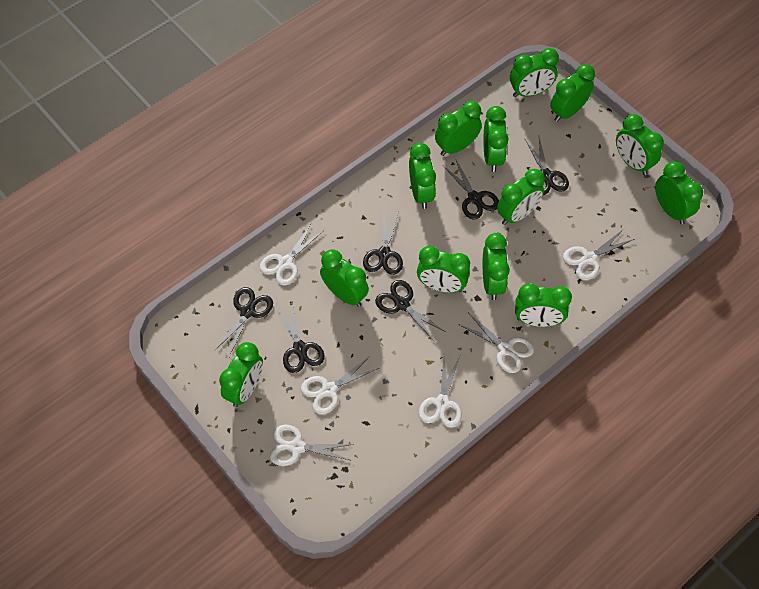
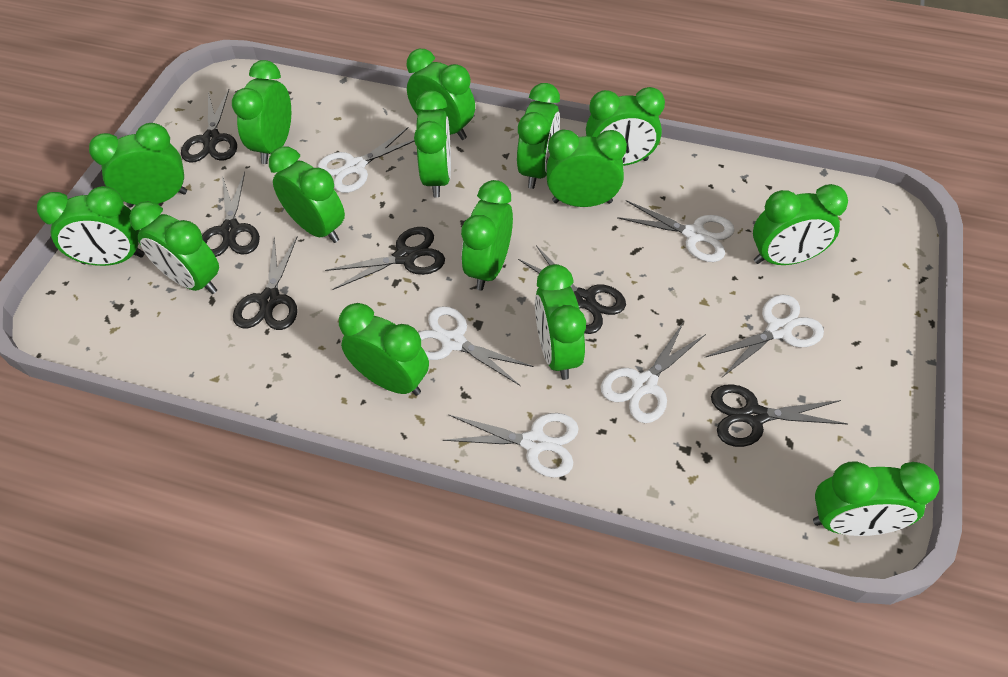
green clock: 13 -> 15

